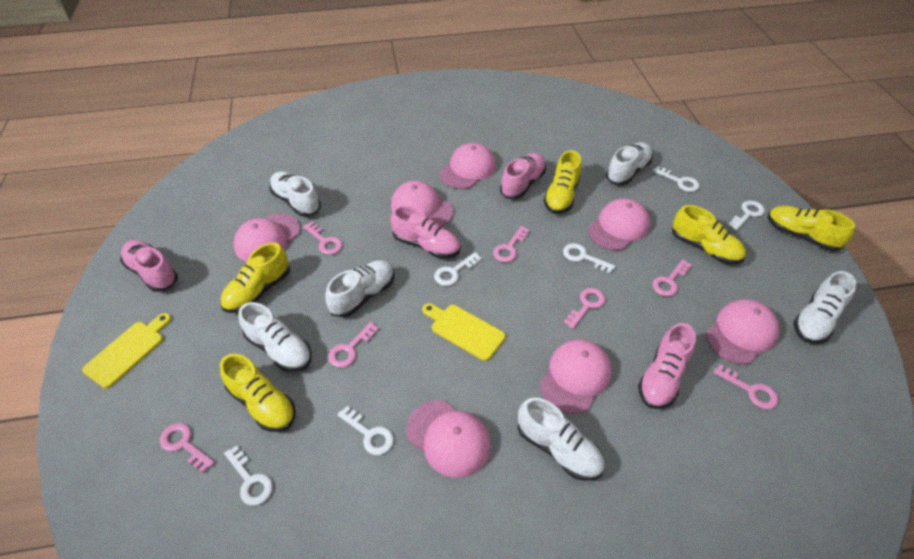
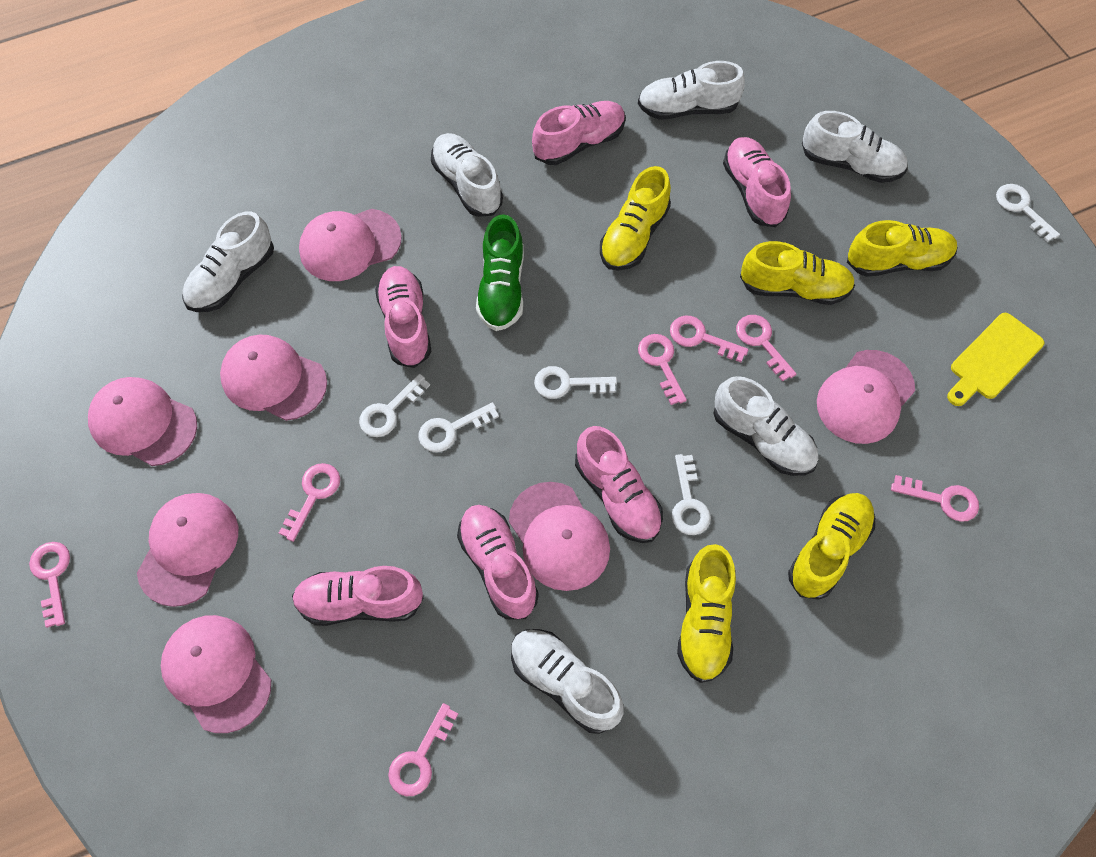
green shoe: 0 -> 1
pink shoe: 4 -> 6
white key: 6 -> 5
yellow cutting board: 2 -> 1

